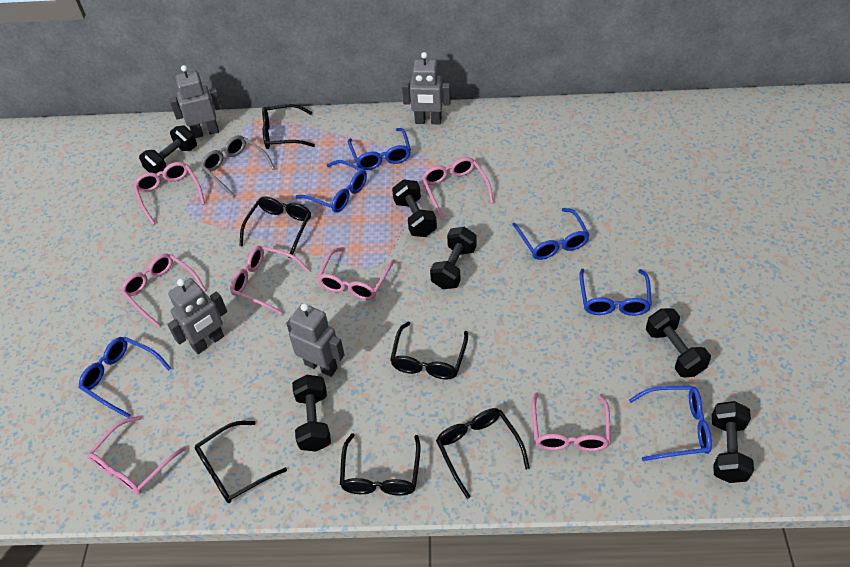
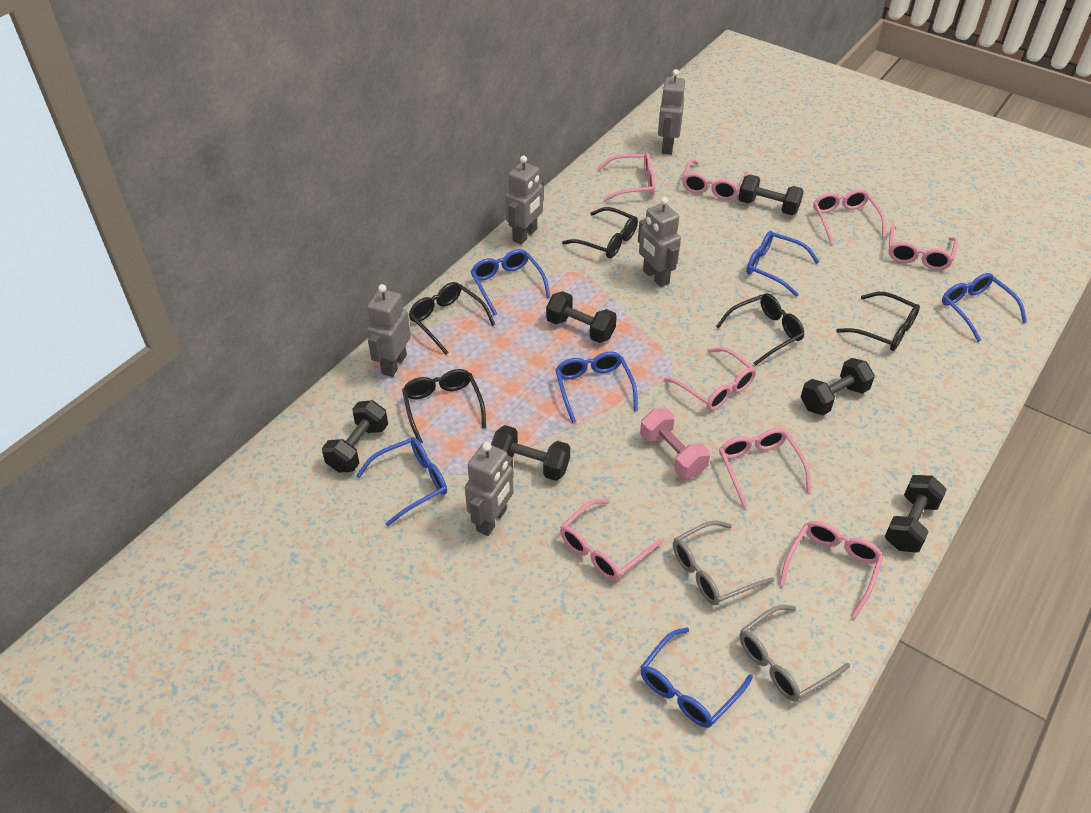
black glasses: 6 -> 5
grey glasses: 1 -> 2
grey robot: 4 -> 5
pink dumbbell: 0 -> 1
pink glasses: 7 -> 8

